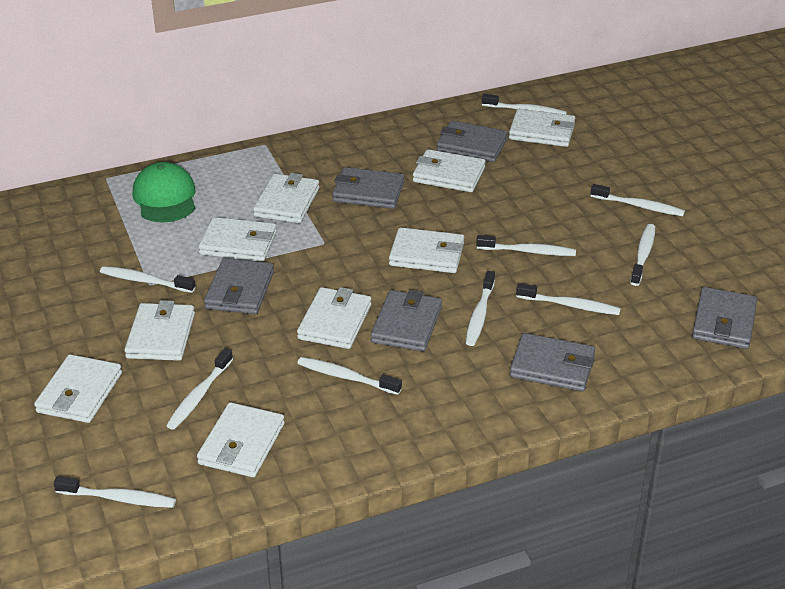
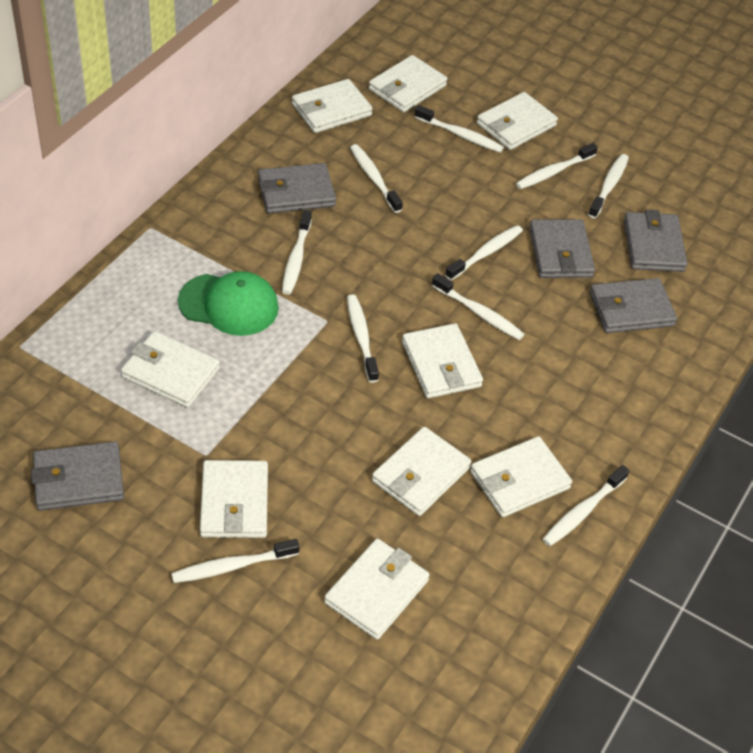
grey wallet: 6 -> 5

